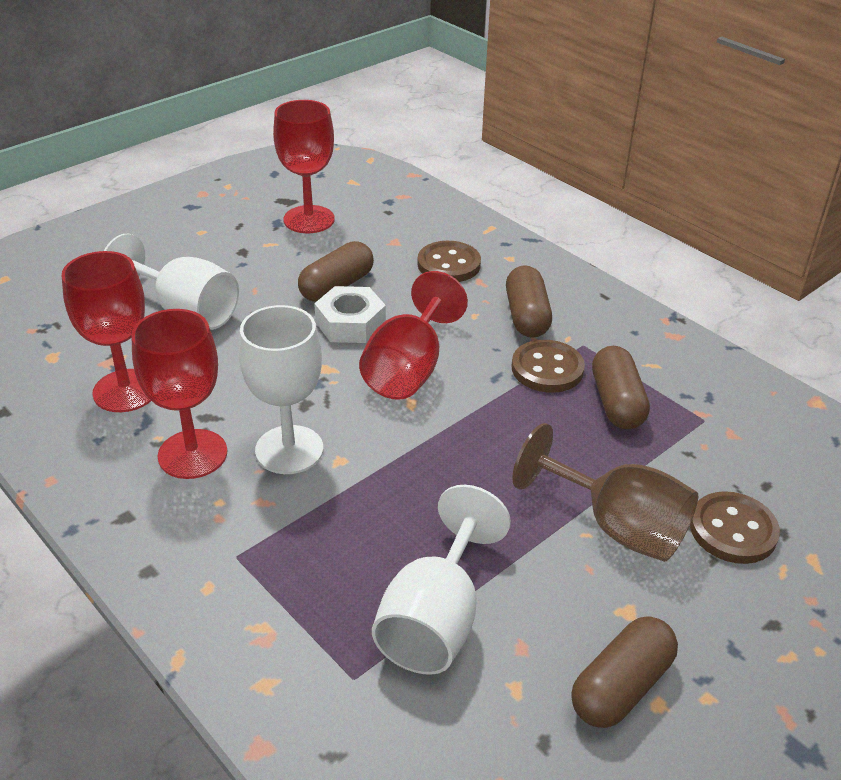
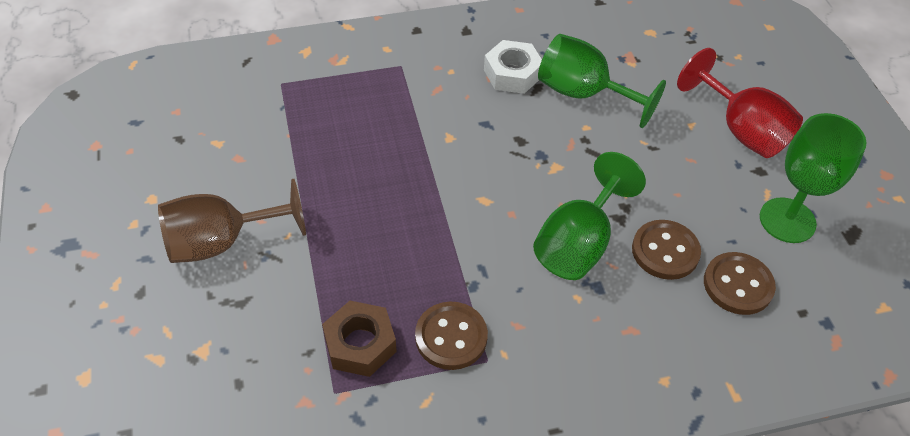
brown capsule: 4 -> 0
brown nut: 0 -> 1
green goblet: 0 -> 3
red goblet: 4 -> 1
white goblet: 3 -> 0

